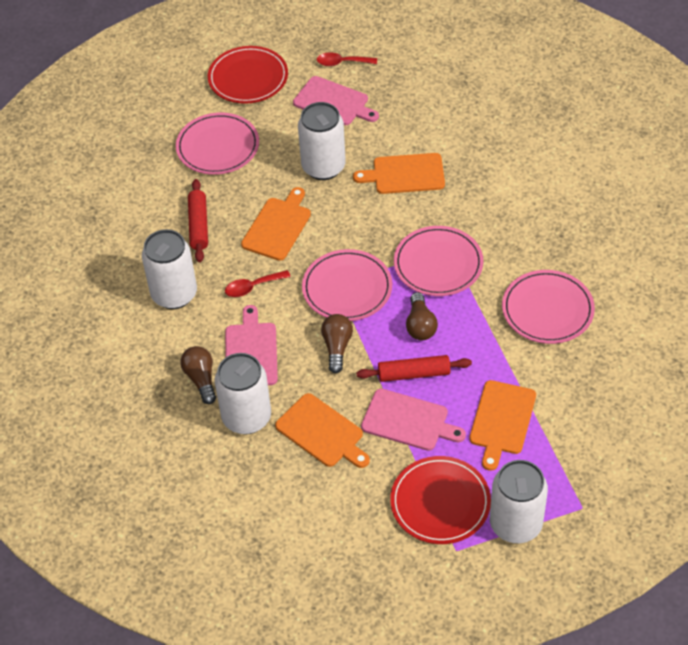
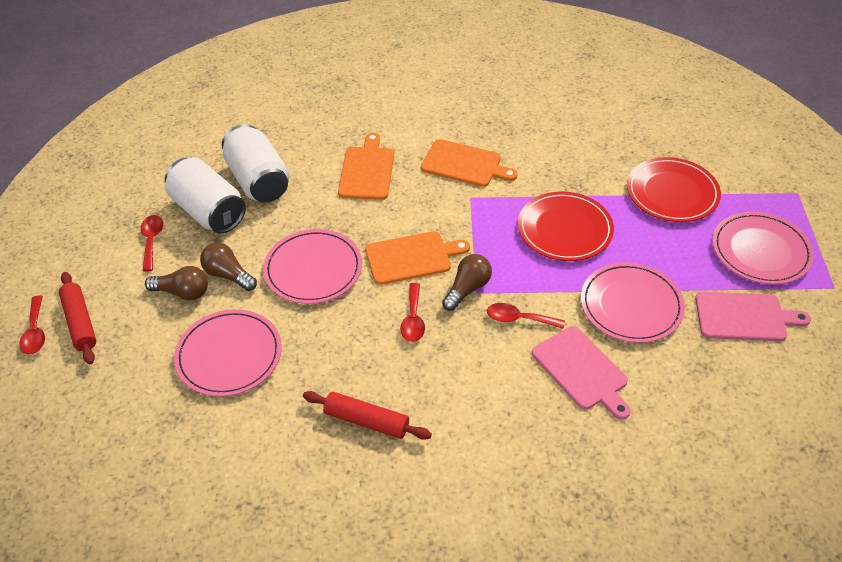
orange cutting board: 4 -> 3
pink cutting board: 3 -> 2
red spoon: 2 -> 4
white can: 4 -> 2

